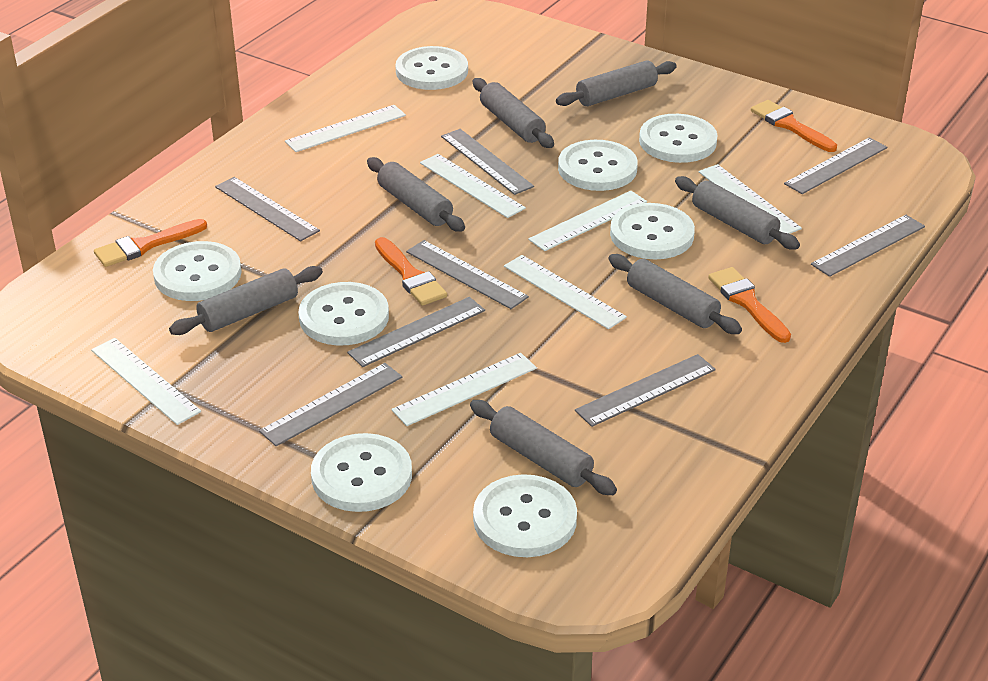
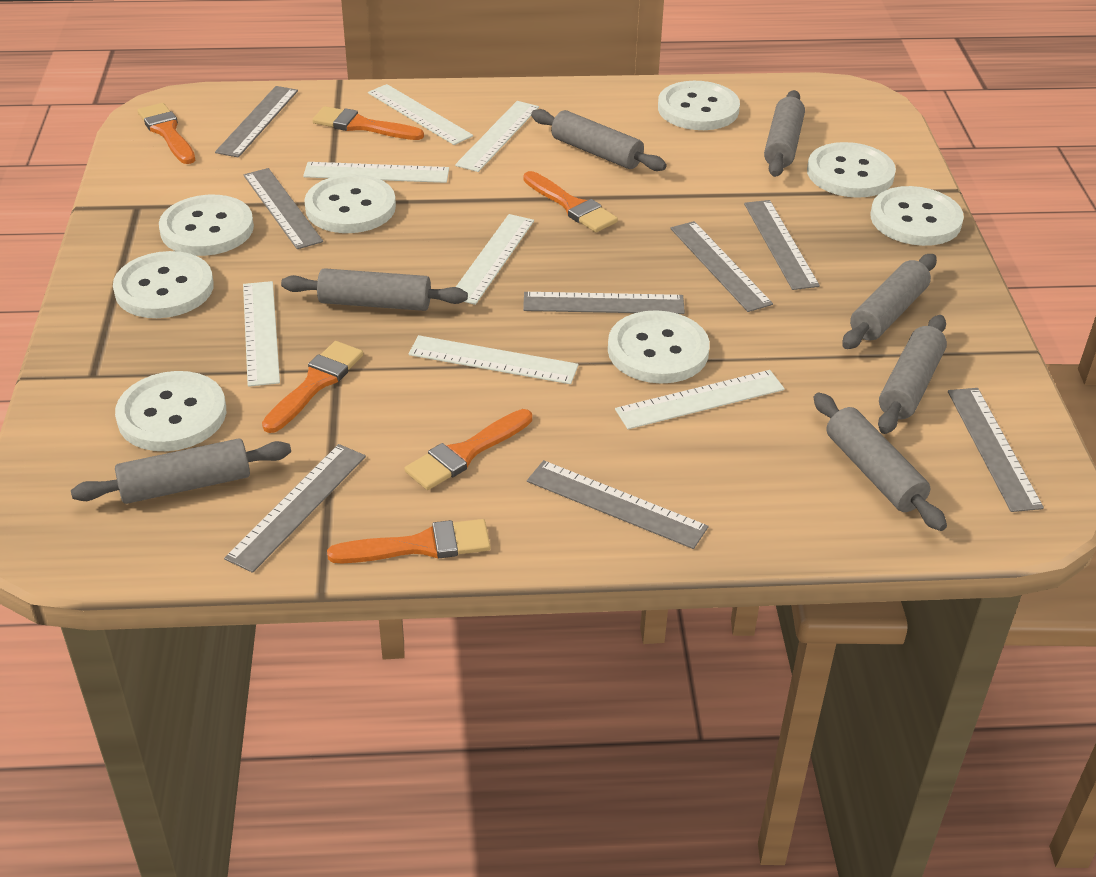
orange brush: 4 -> 6

